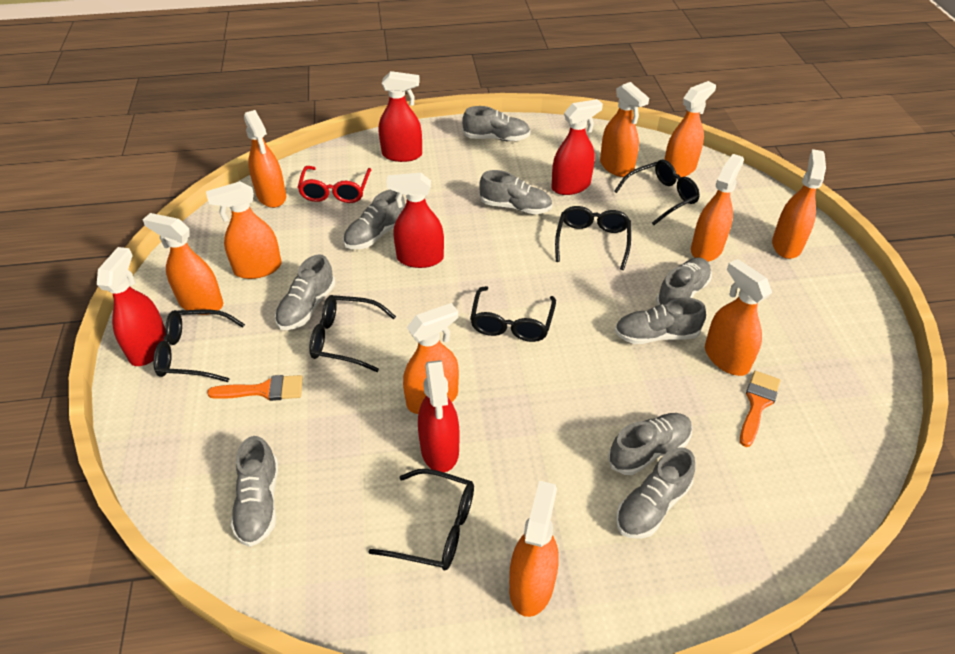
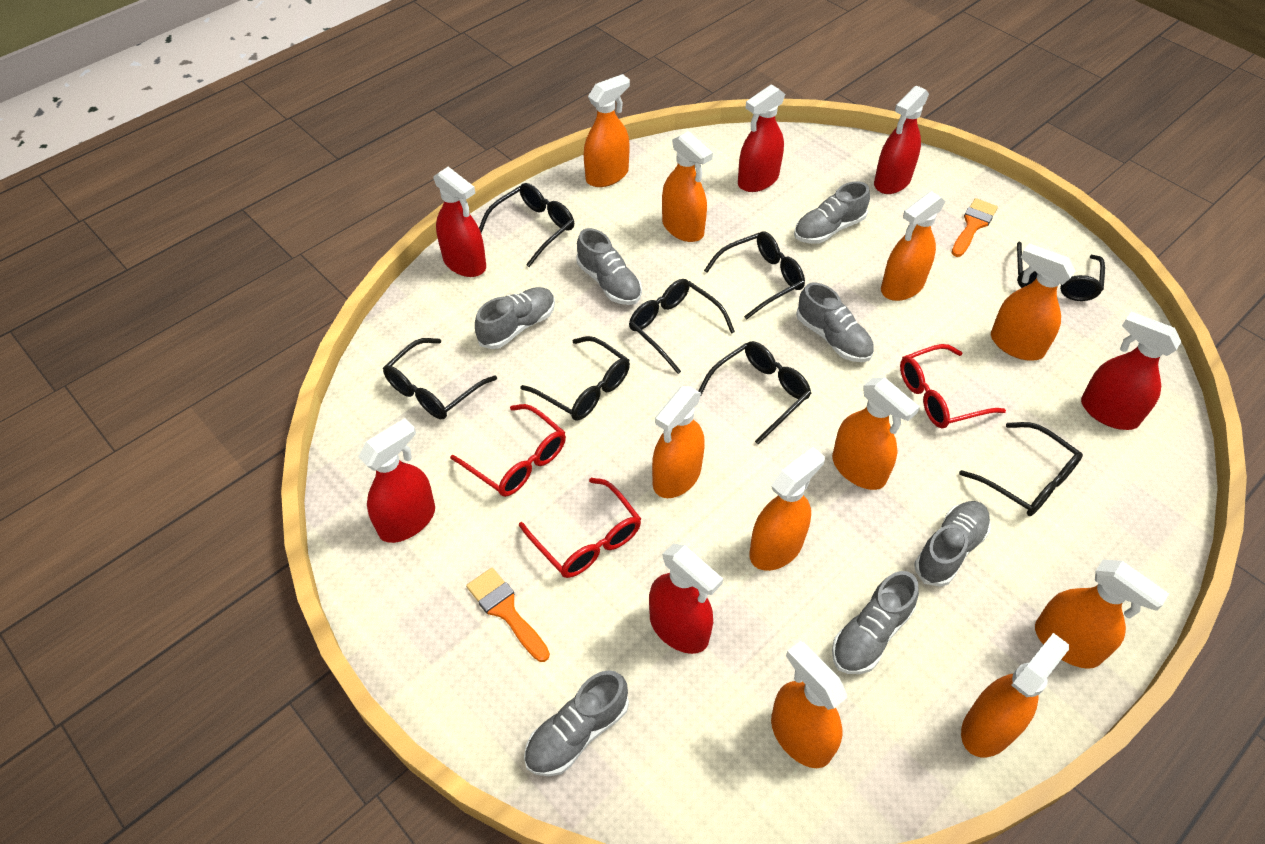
black glasses: 6 -> 8
grey shoe: 9 -> 7
red glasses: 1 -> 3
red spray bottle: 5 -> 6

